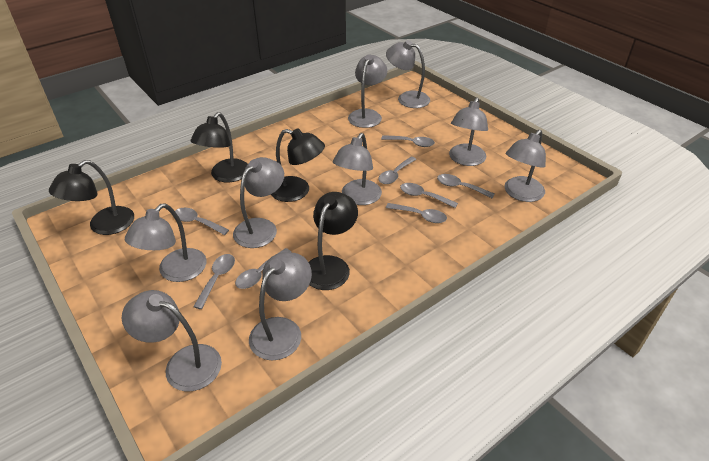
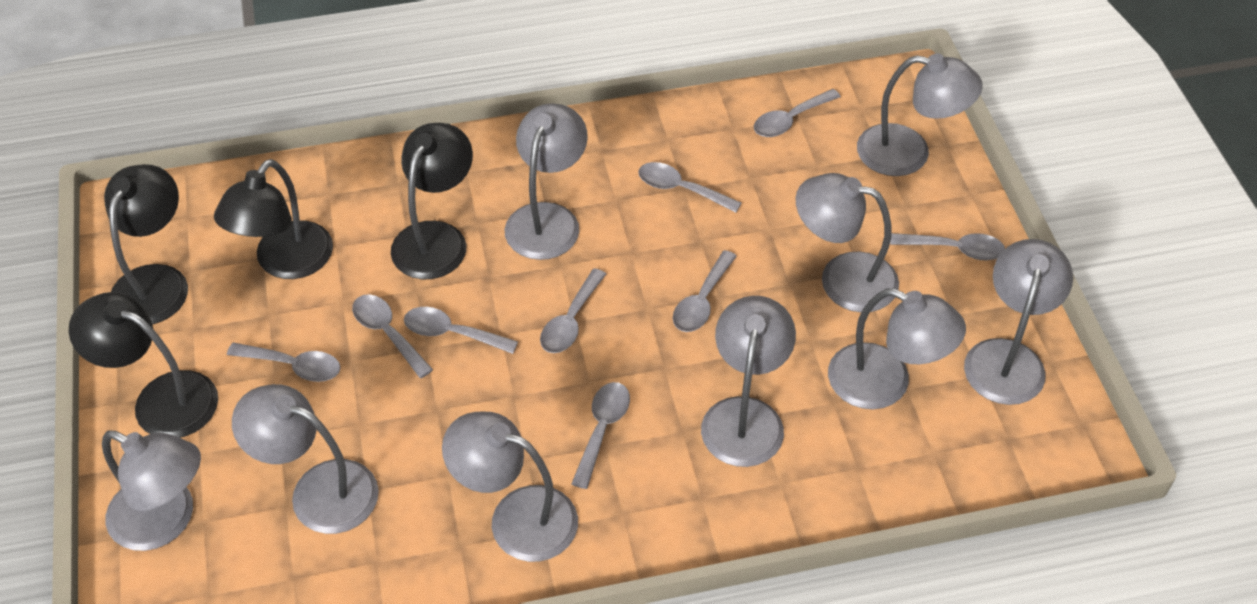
grey spoon: 8 -> 9

